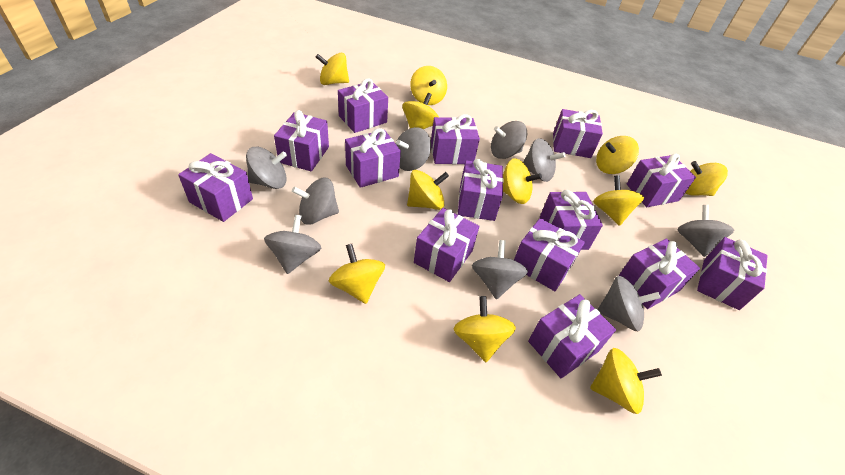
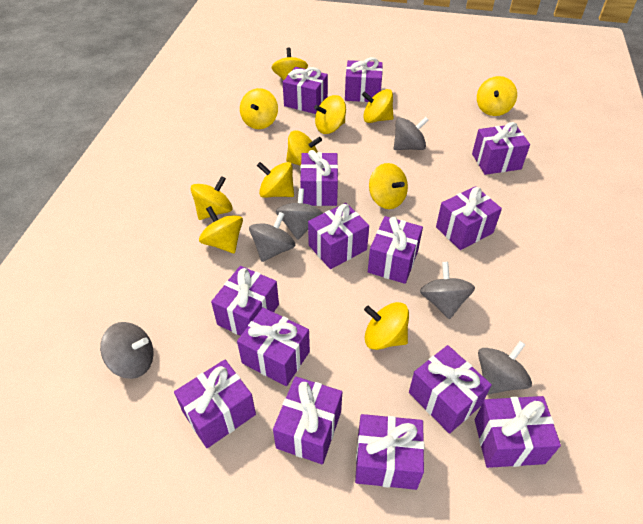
grey spinning top: 9 -> 6

